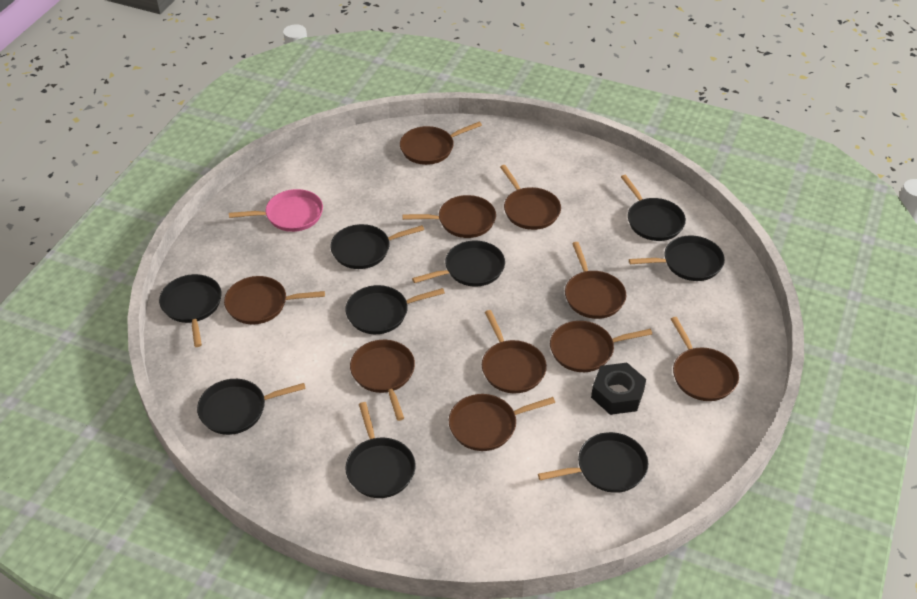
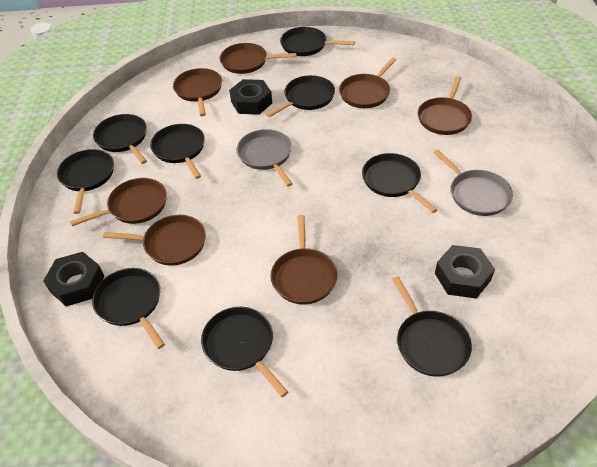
black nut: 1 -> 3
brown pan: 10 -> 7
grey pan: 0 -> 2
pink pan: 1 -> 0

